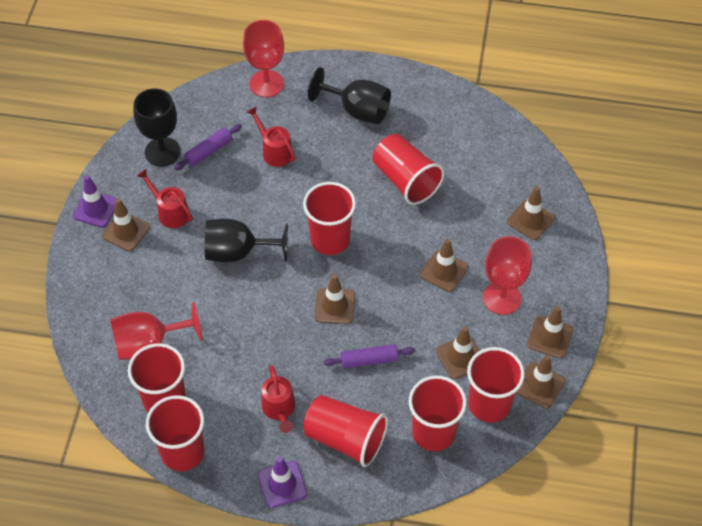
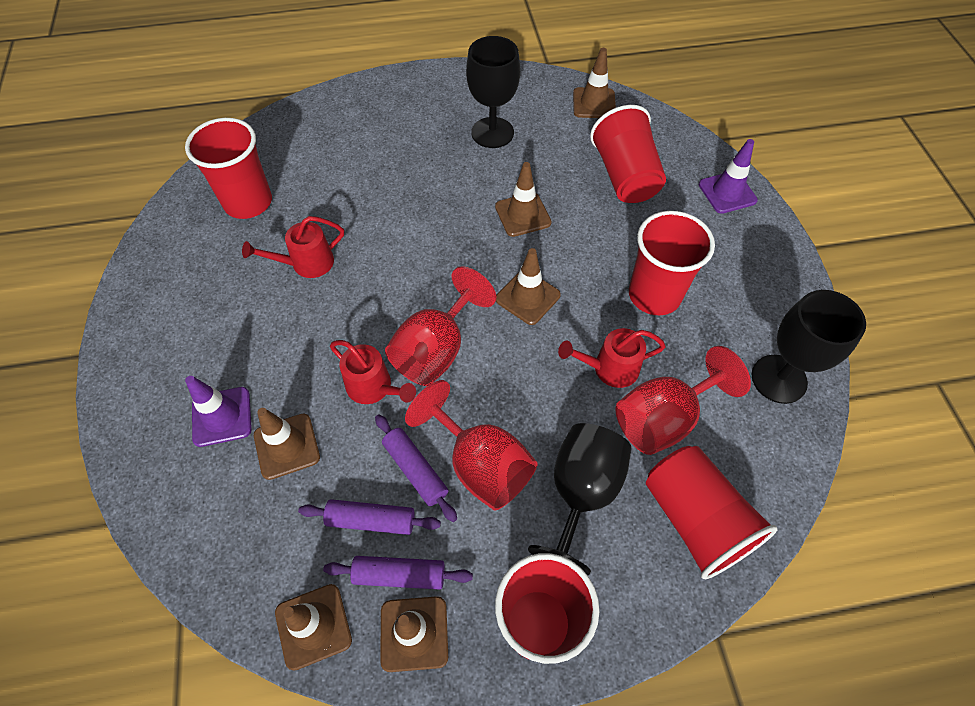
brown traffic cone: 7 -> 6
purple rolling pin: 2 -> 3
red cup: 7 -> 5

